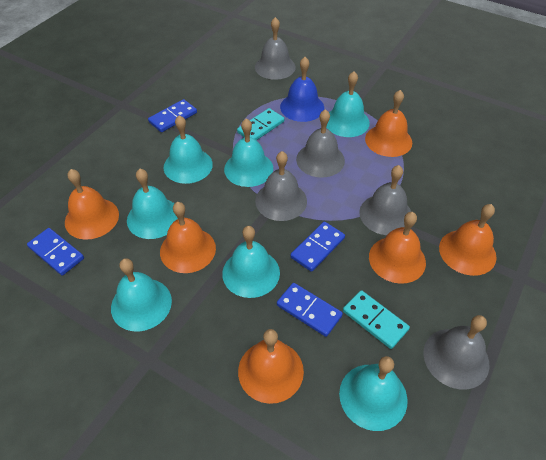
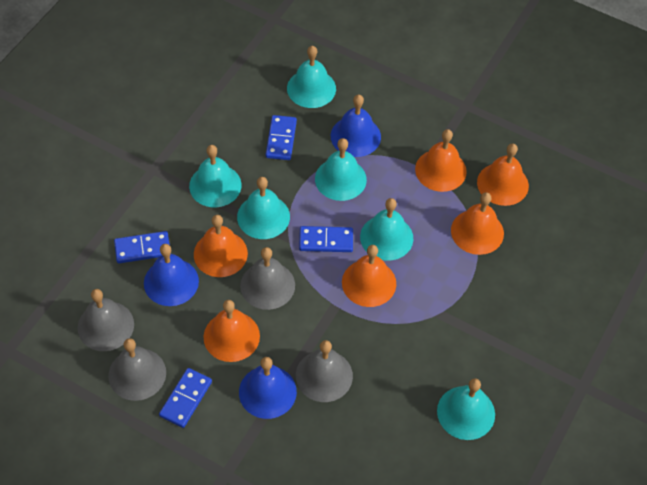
blue bell: 1 -> 3
grey bell: 5 -> 4
turquoise bell: 7 -> 6
turquoise domino: 2 -> 0

